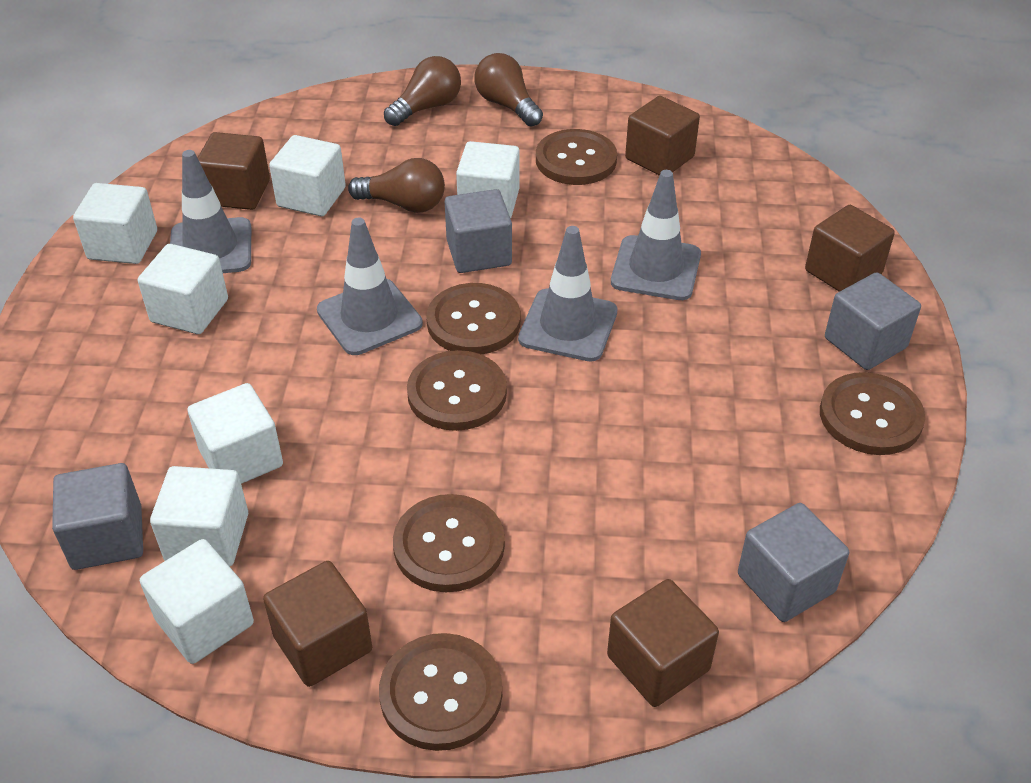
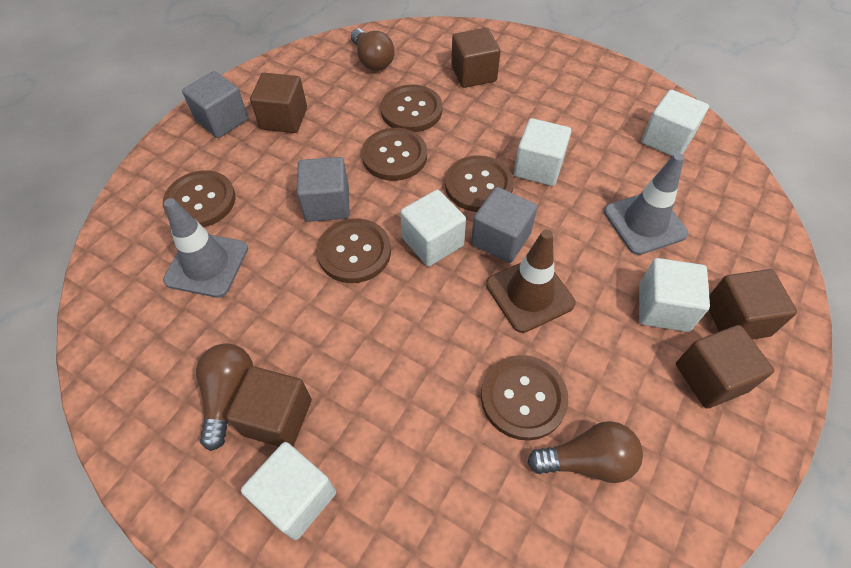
brown traffic cone: 0 -> 1
grey cube: 4 -> 3
grey traffic cone: 4 -> 2
white cube: 7 -> 5

